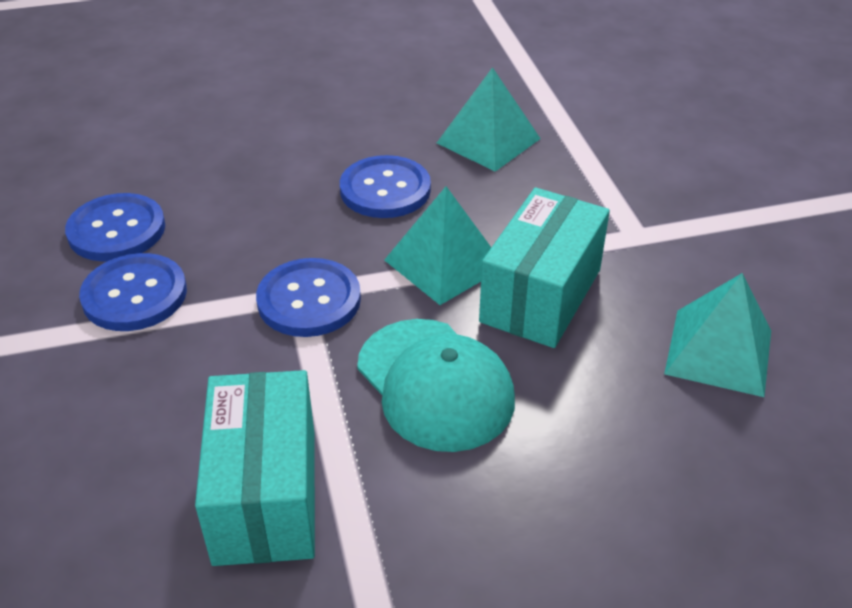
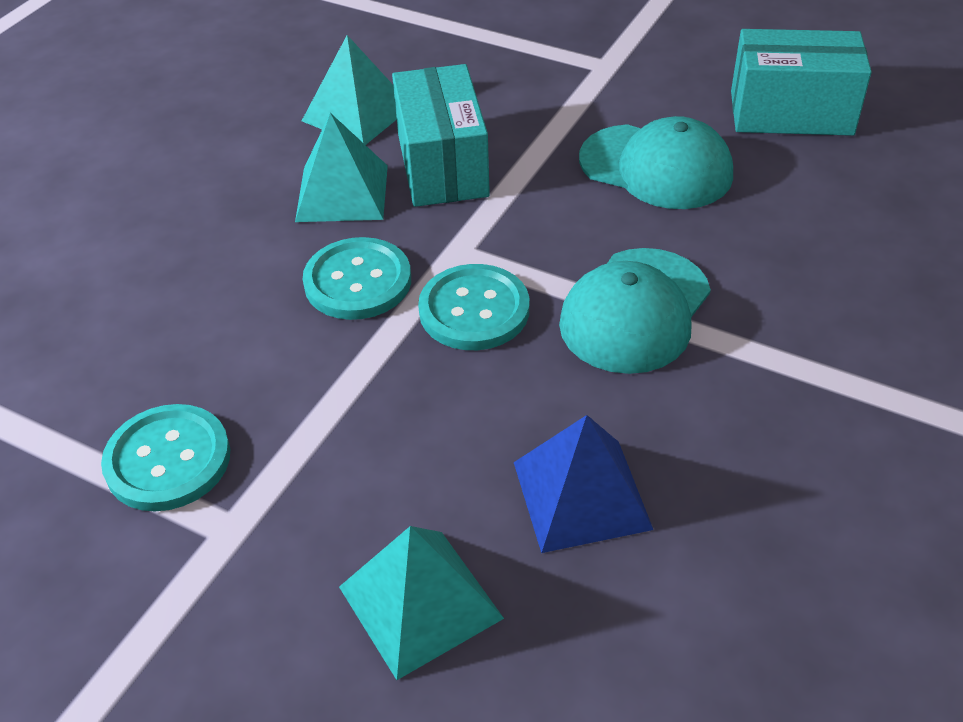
blue button: 4 -> 0
blue pyramid: 0 -> 1
turquoise button: 0 -> 3
turquoise cap: 1 -> 2

